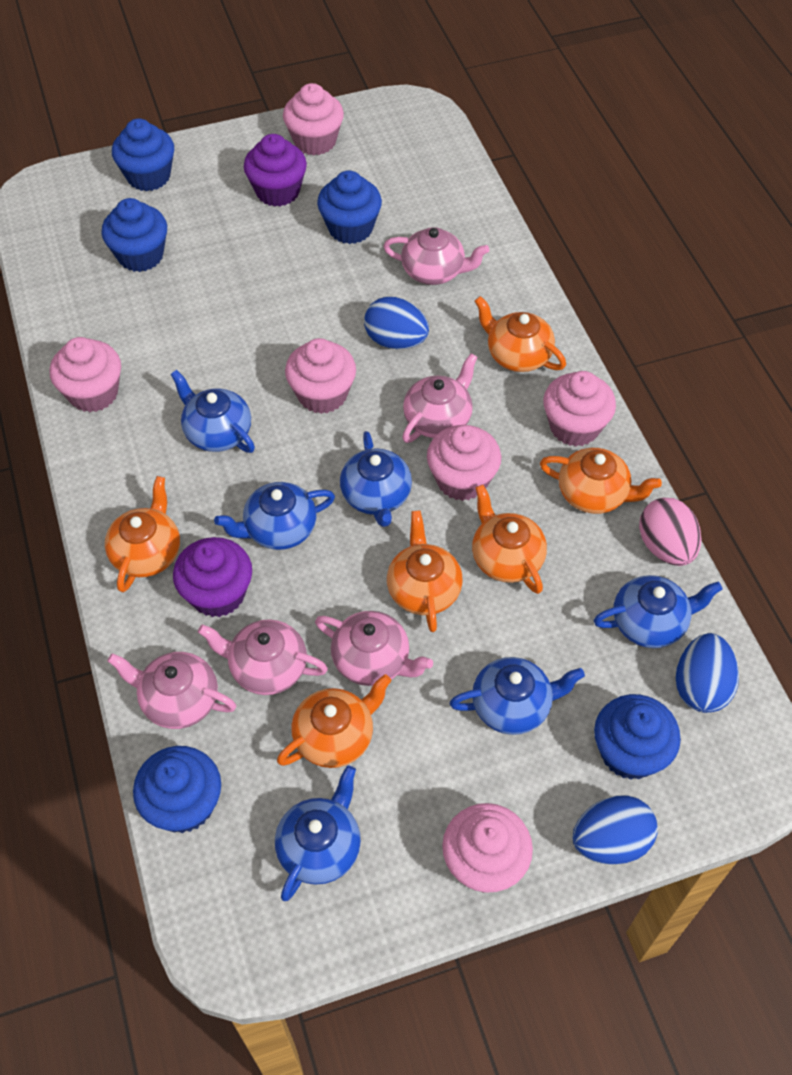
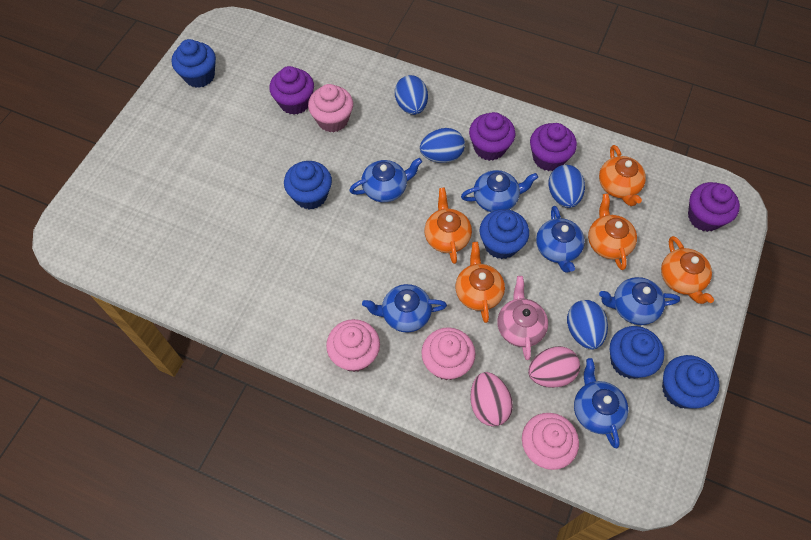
blue egg: 3 -> 4
orange teapot: 6 -> 5
pink cupcake: 6 -> 4
pink egg: 1 -> 2
pink teapot: 5 -> 1
purple cupcake: 2 -> 4

